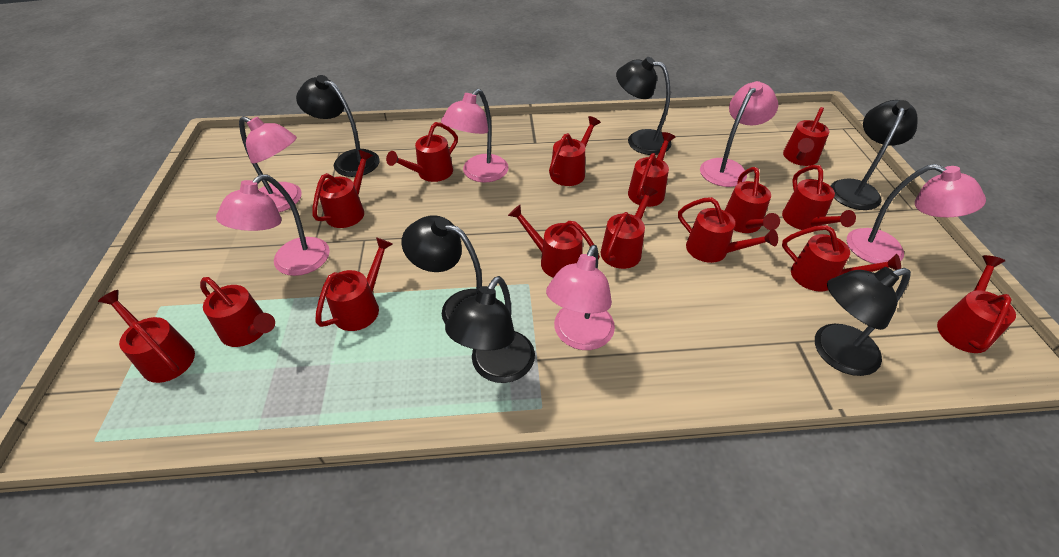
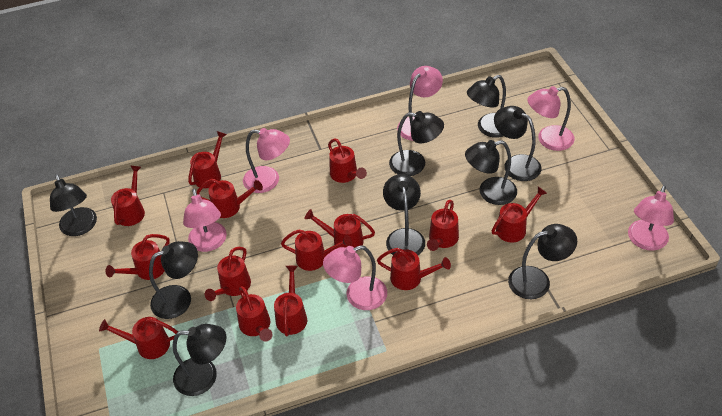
black lamp: 6 -> 9
red watering can: 15 -> 14

